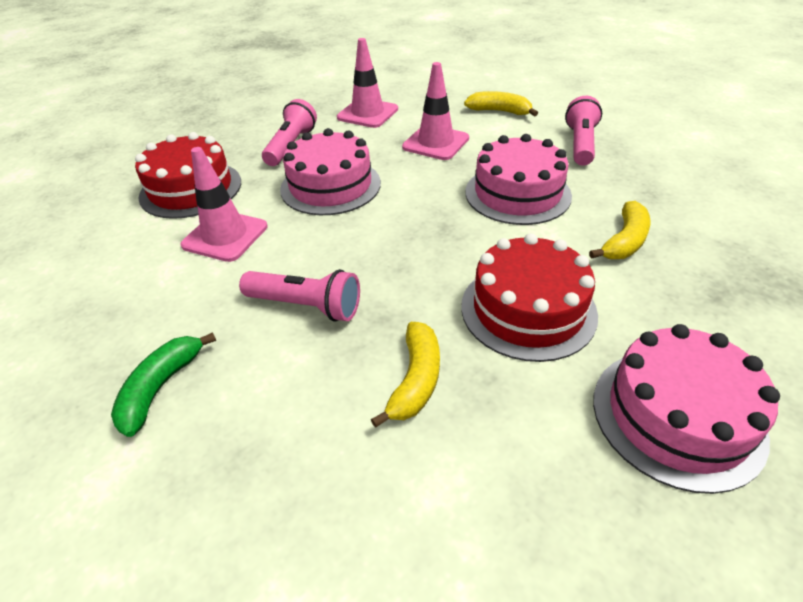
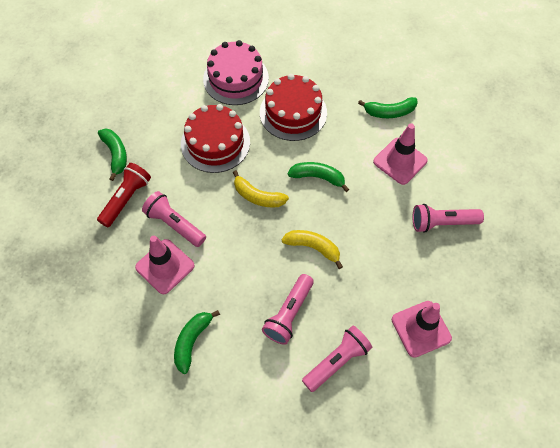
green banana: 1 -> 4
pink cake: 3 -> 1
pink flashlight: 3 -> 4
red flashlight: 0 -> 1
yellow banana: 3 -> 2

